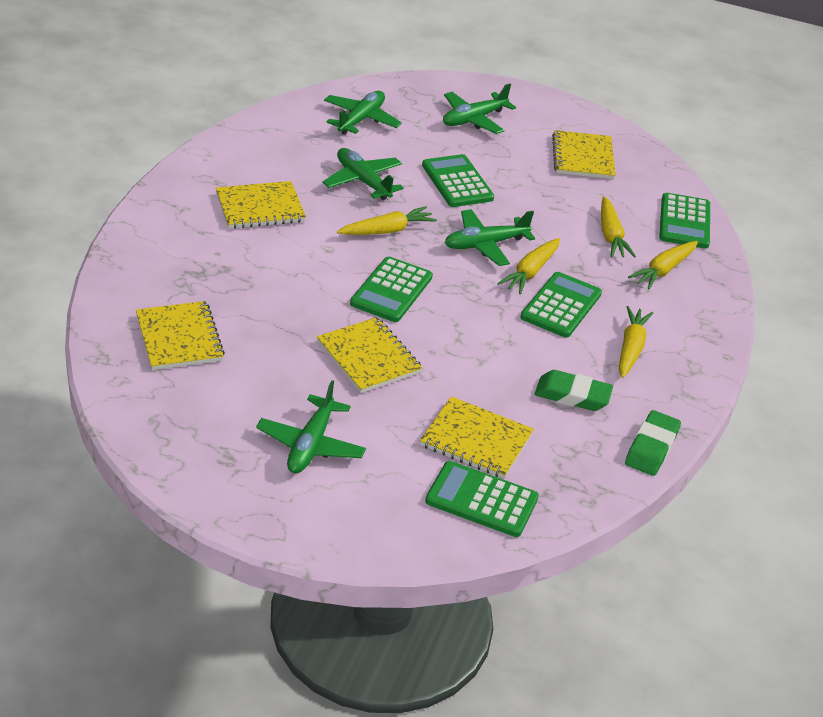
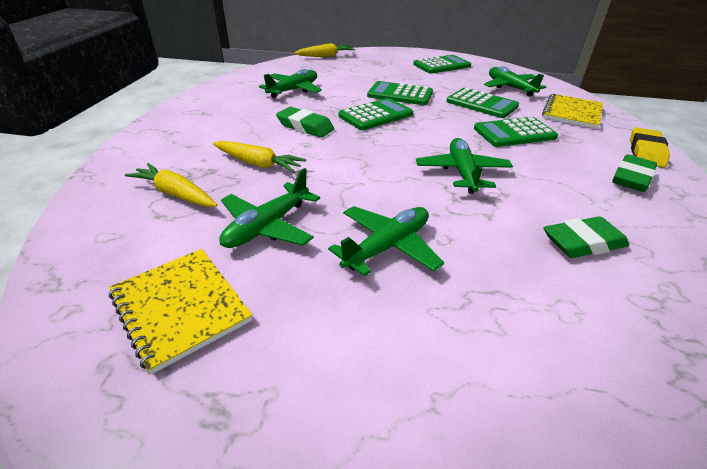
green eraser: 2 -> 3
yellow carrot: 5 -> 3
yellow eraser: 0 -> 1
yellow notebook: 5 -> 2

